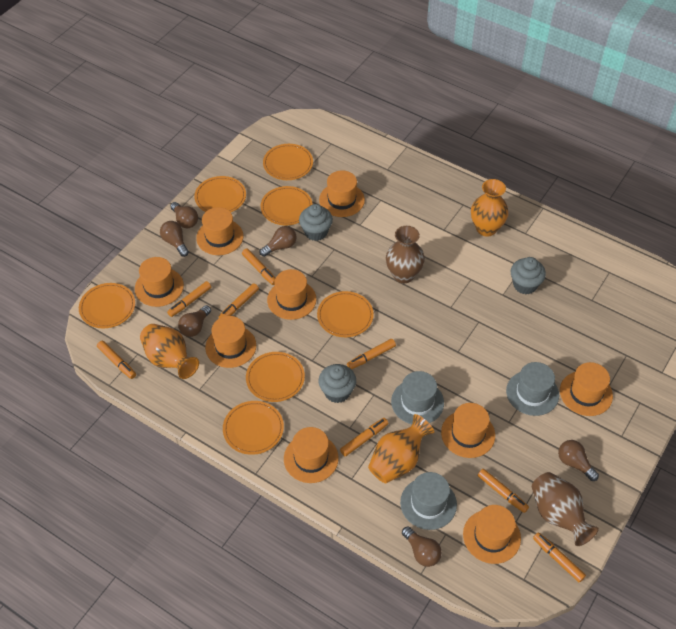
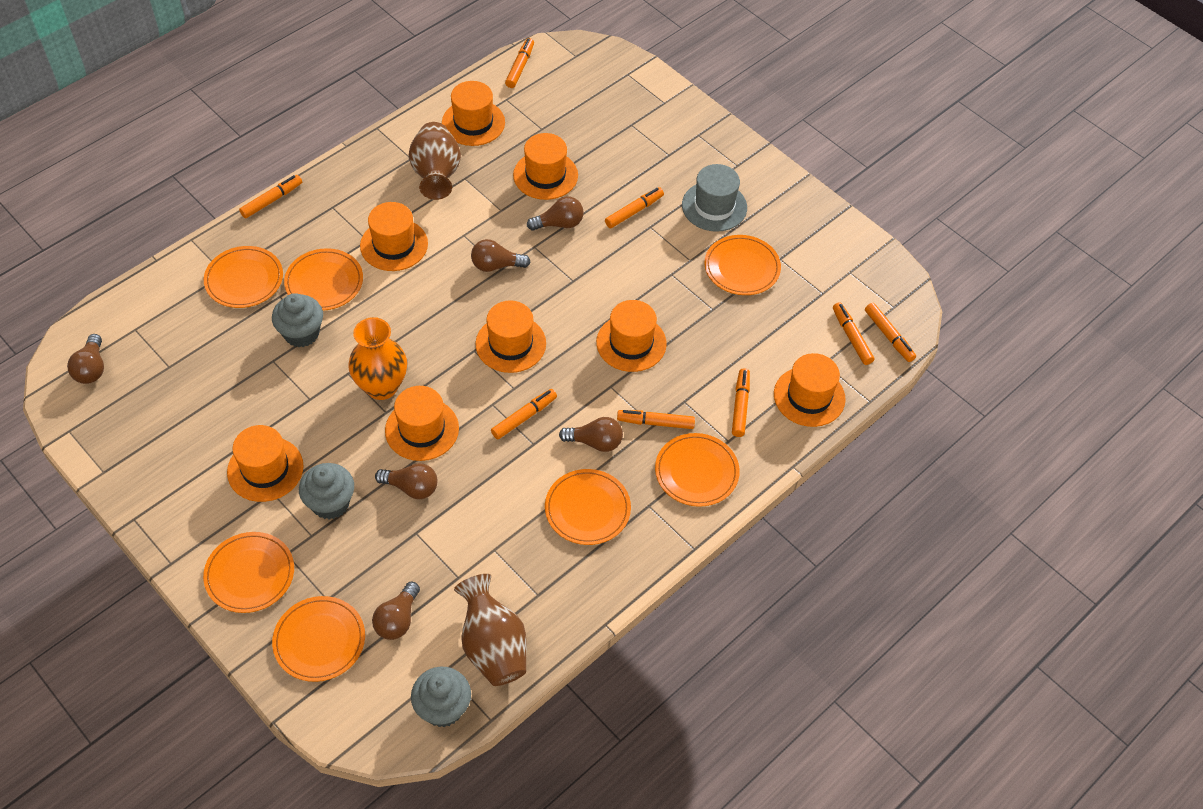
grey hat: 3 -> 1
orange hat: 9 -> 8
orange vase: 3 -> 1

